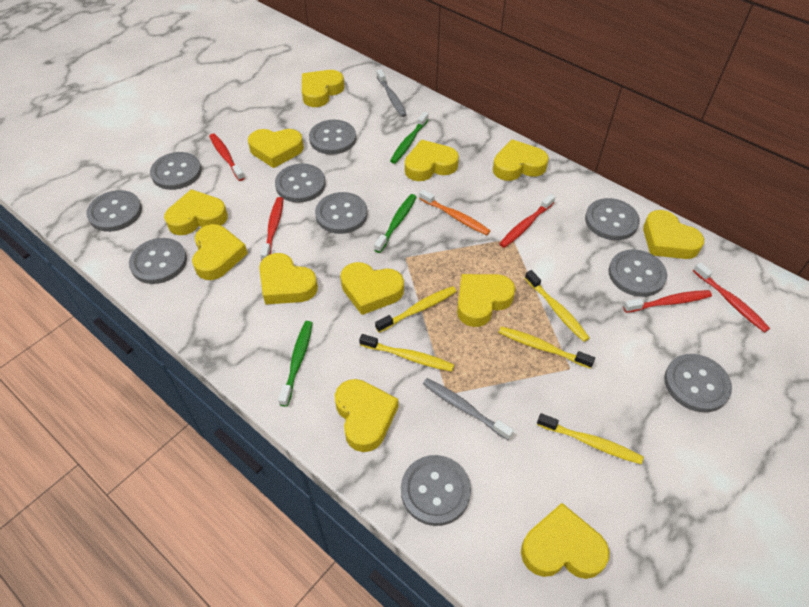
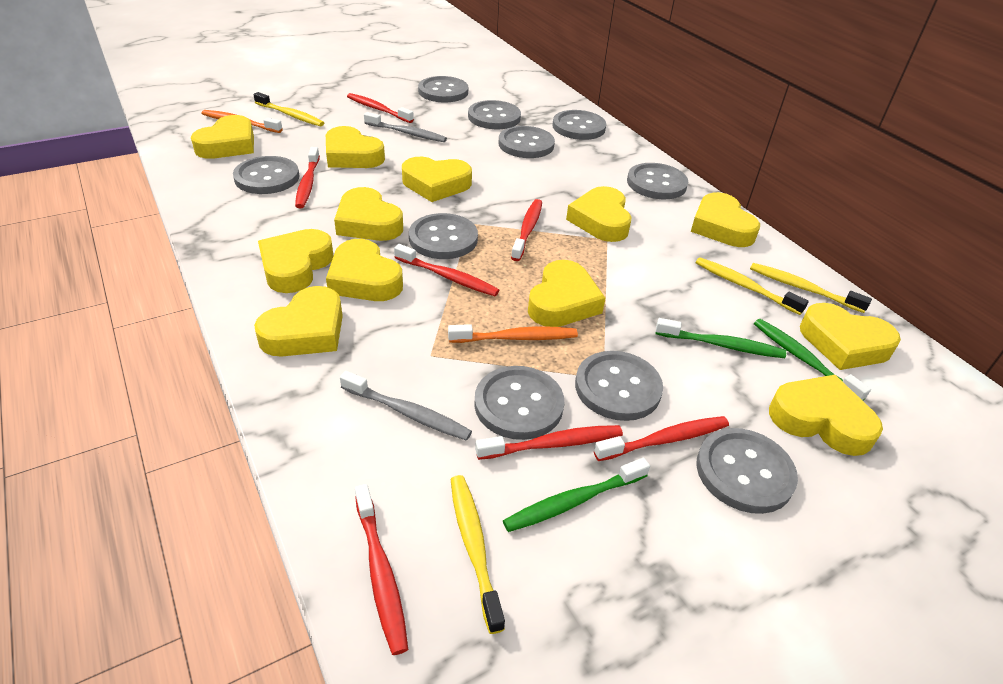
orange toothbrush: 1 -> 2
red toothbrush: 5 -> 7
yellow toothbrush: 5 -> 4

